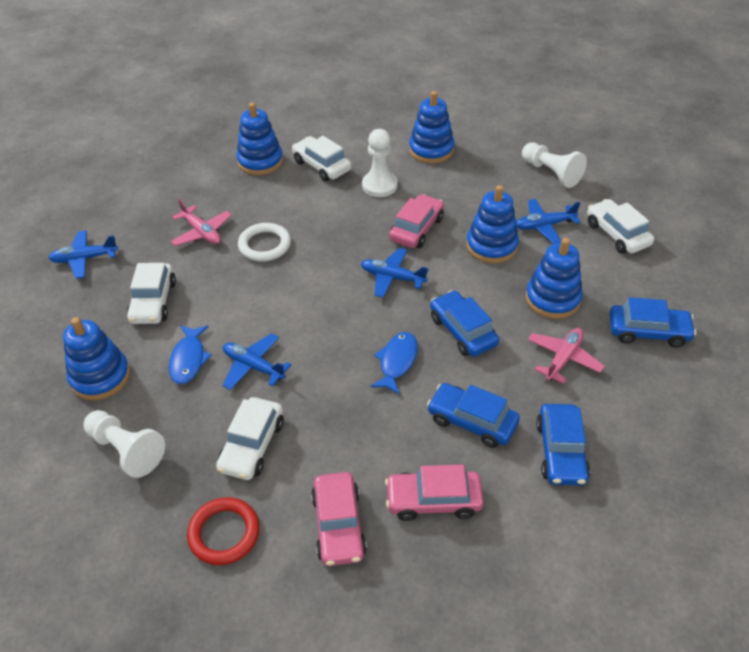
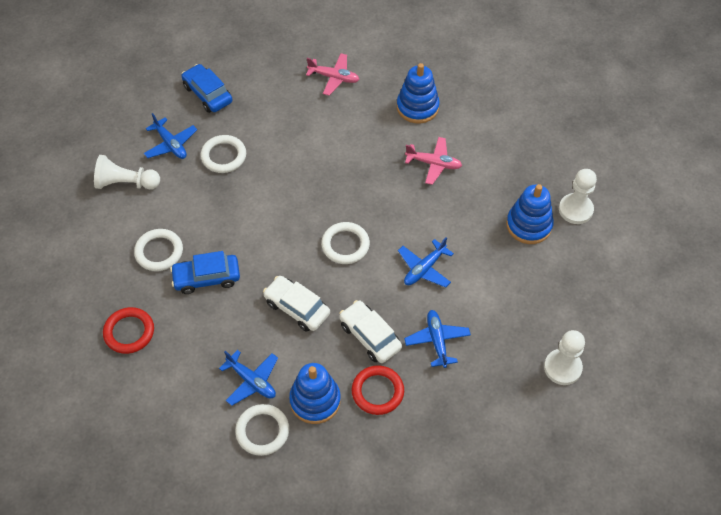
blue car: 4 -> 2
blue fish: 2 -> 0
blue stacking toy: 5 -> 3
pink car: 3 -> 0
red ring: 1 -> 2
white car: 4 -> 2
white ring: 1 -> 4

